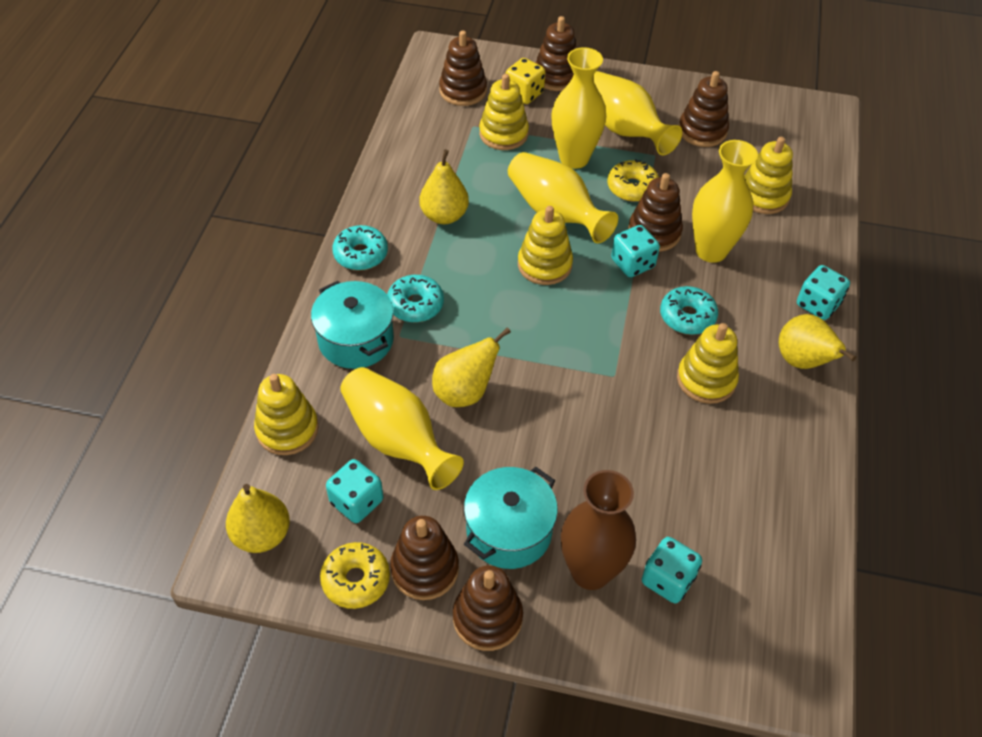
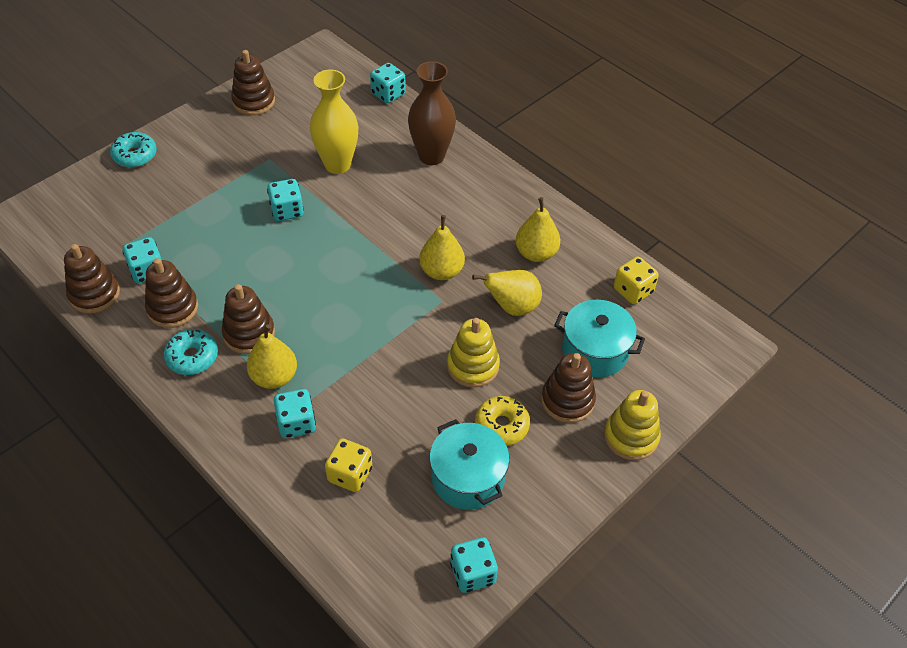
brown stacking toy: 6 -> 5
turquoise dice: 4 -> 5
turquoise donut: 3 -> 2
yellow dice: 1 -> 2
yellow donut: 2 -> 1
yellow stacking toy: 5 -> 2
yellow vase: 5 -> 1

